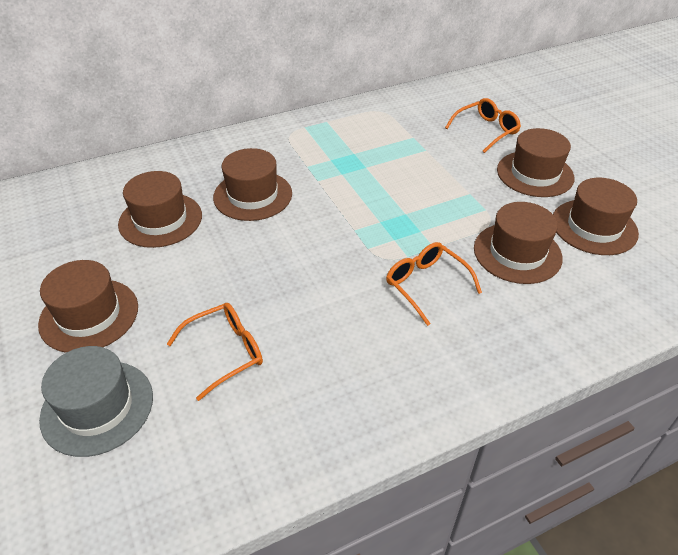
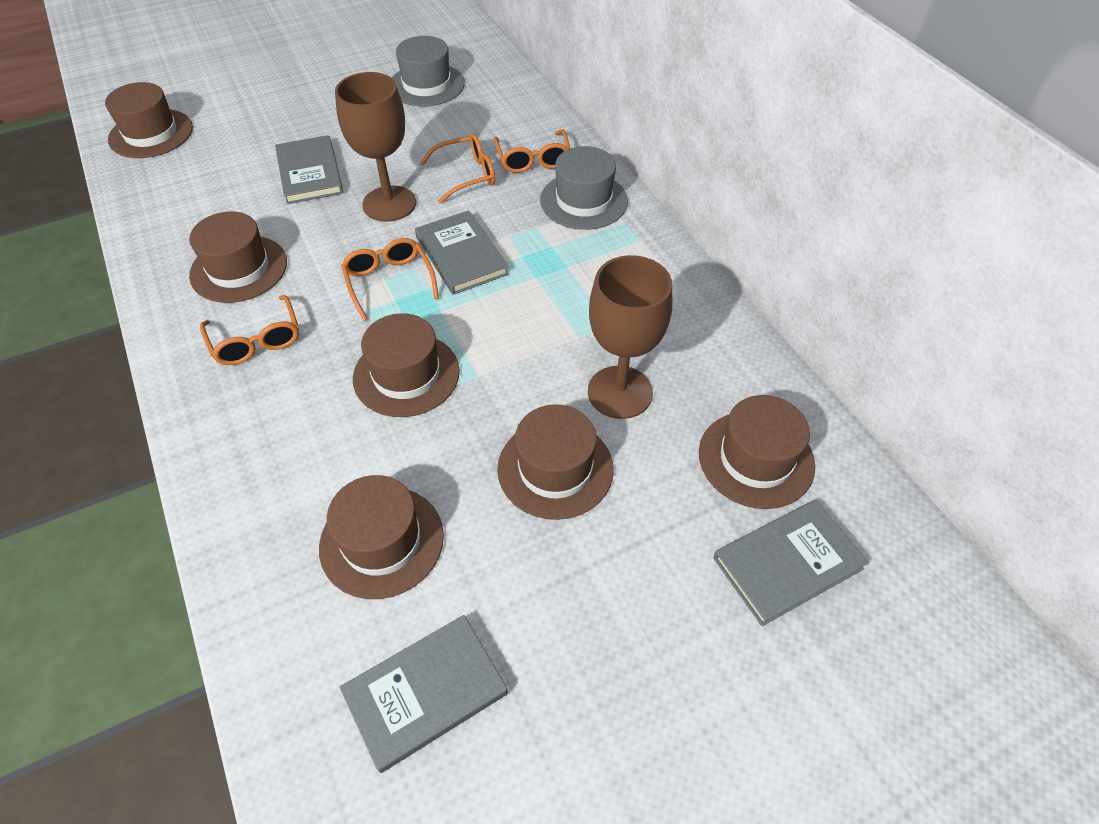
brown goblet: 0 -> 2
grey book: 0 -> 4
grey hat: 1 -> 2
orange glasses: 3 -> 4

